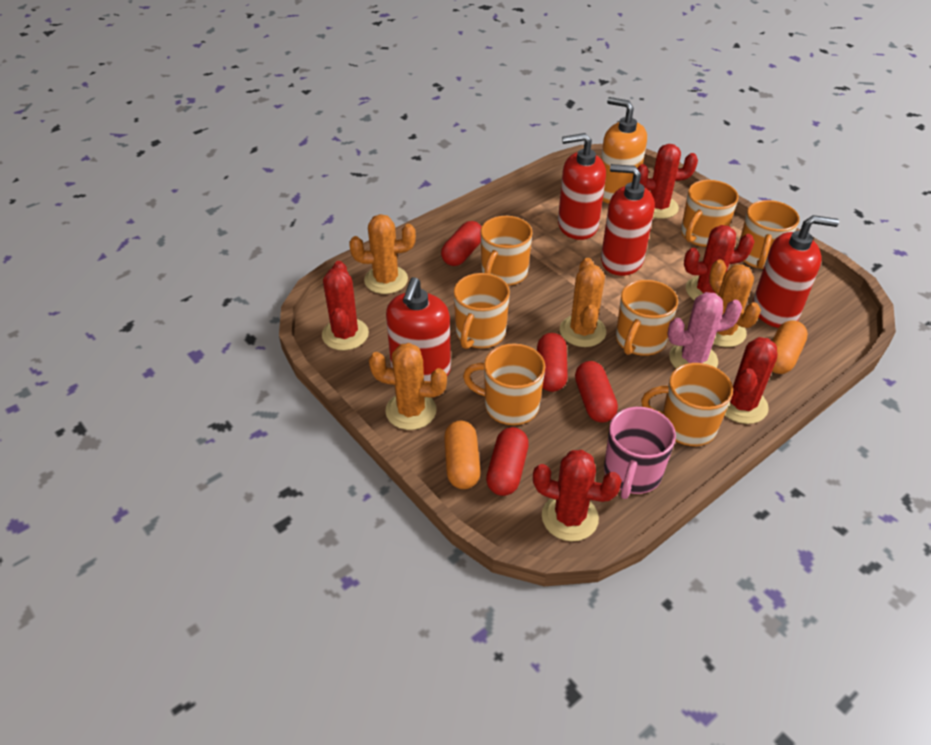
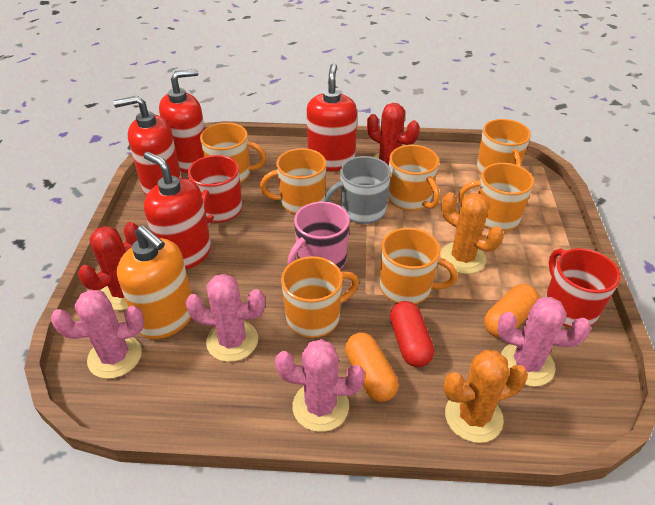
grey mug: 0 -> 1
orange cactus: 4 -> 2
pink cactus: 1 -> 4
red cactus: 5 -> 2
red capsule: 4 -> 1
red mug: 0 -> 2

